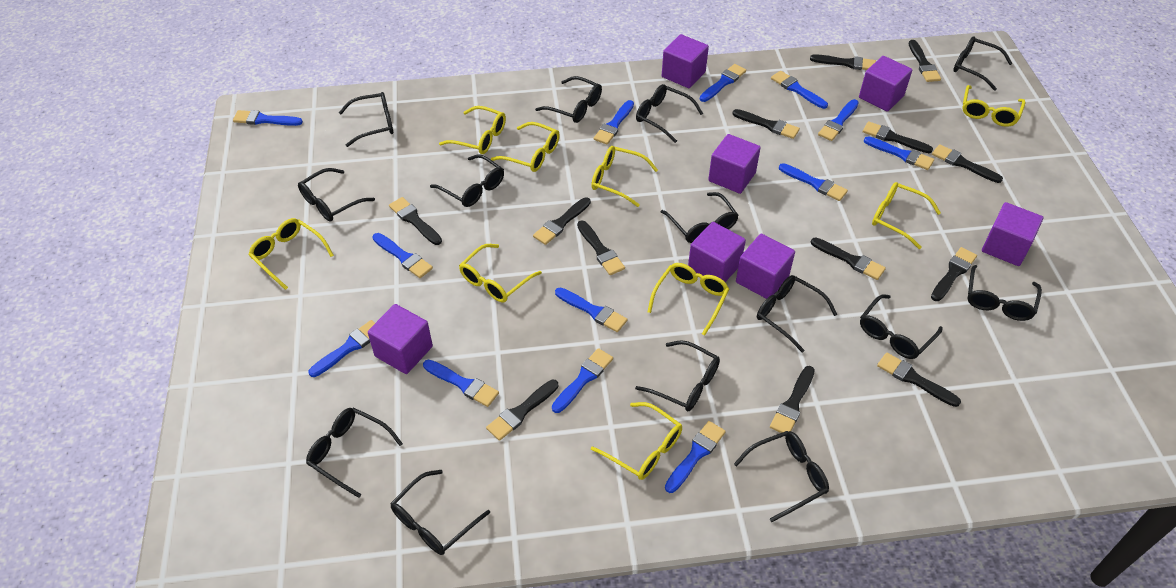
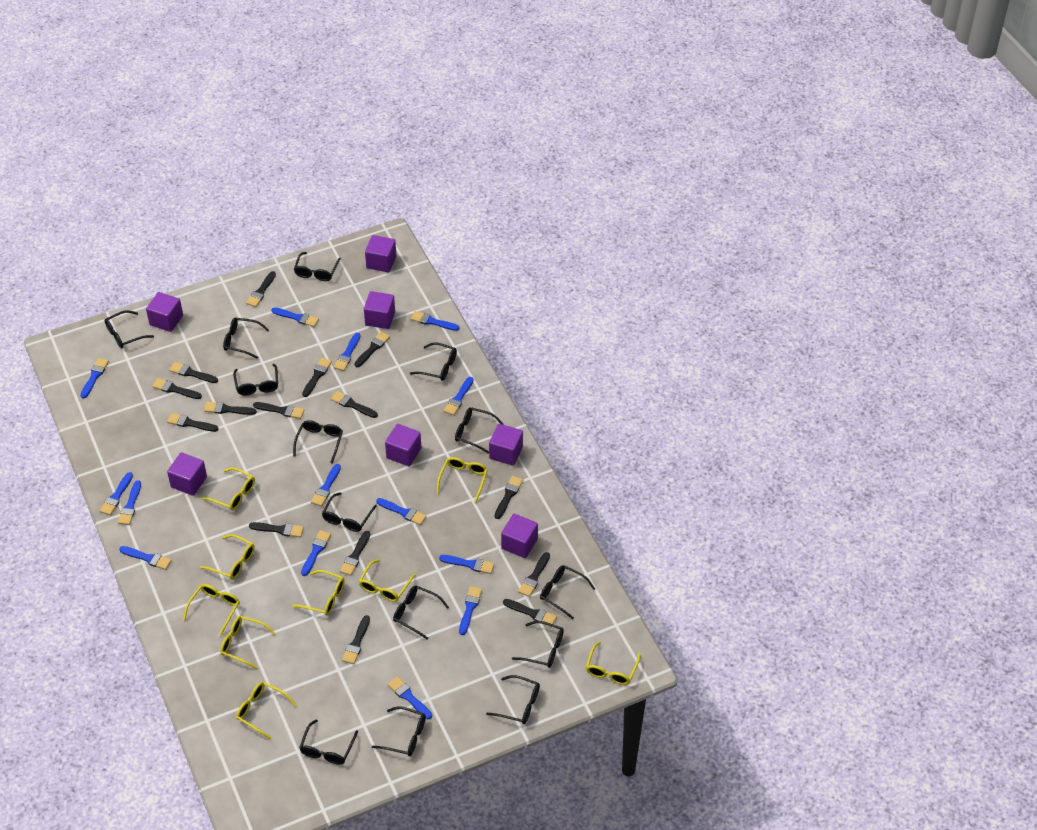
black brush: 13 -> 15
blue brush: 13 -> 14

